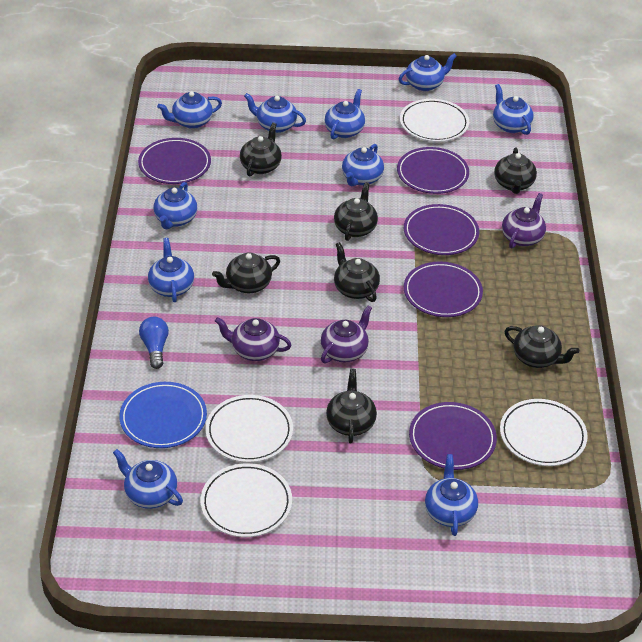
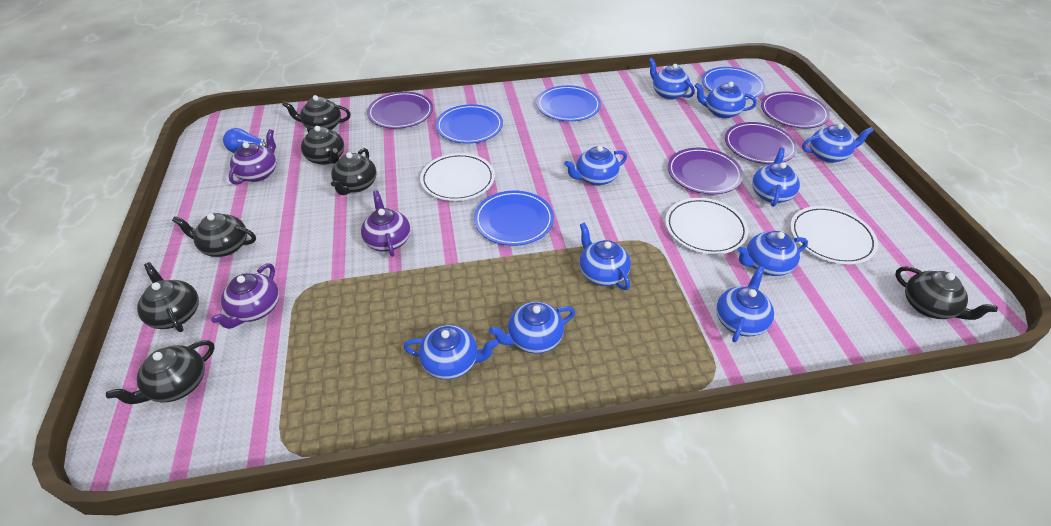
blue plate: 1 -> 4
purple plate: 5 -> 4
white plate: 4 -> 3

